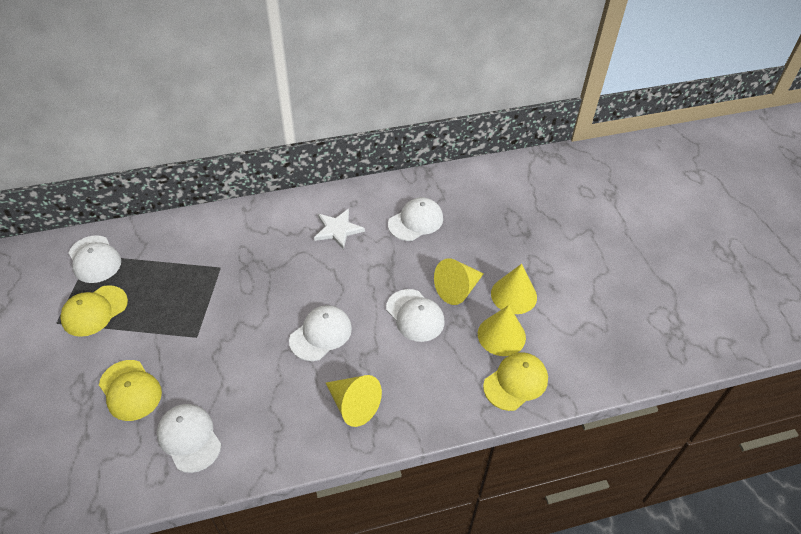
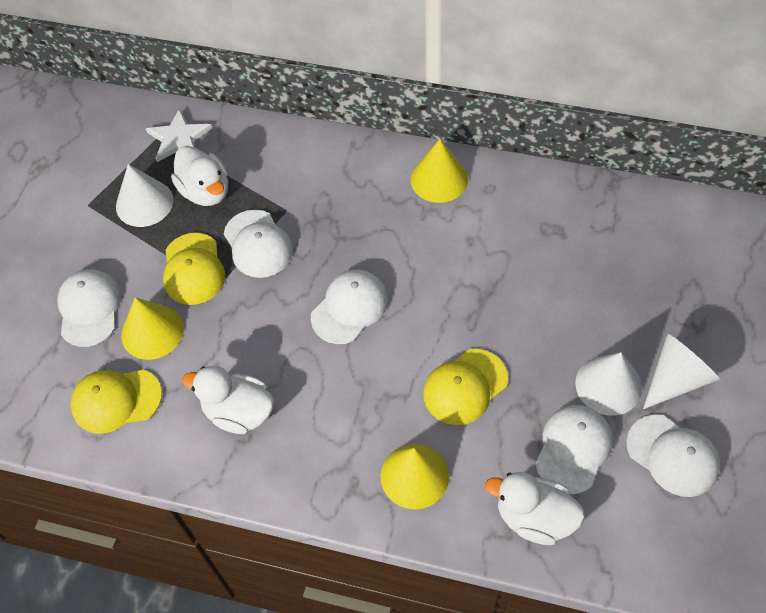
white cone: 0 -> 3
white duck: 0 -> 3
yellow cone: 4 -> 3

